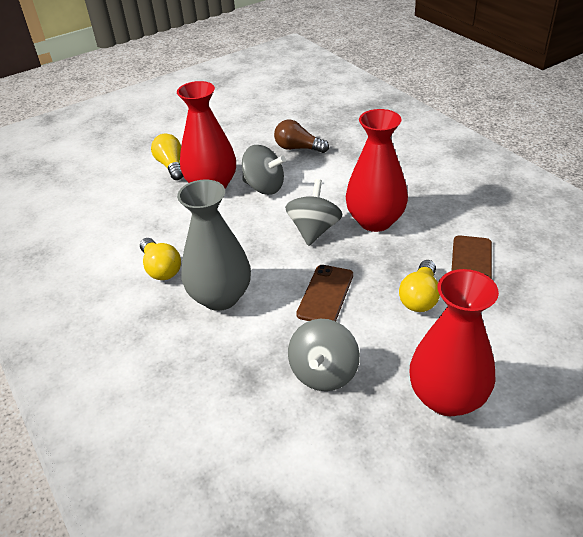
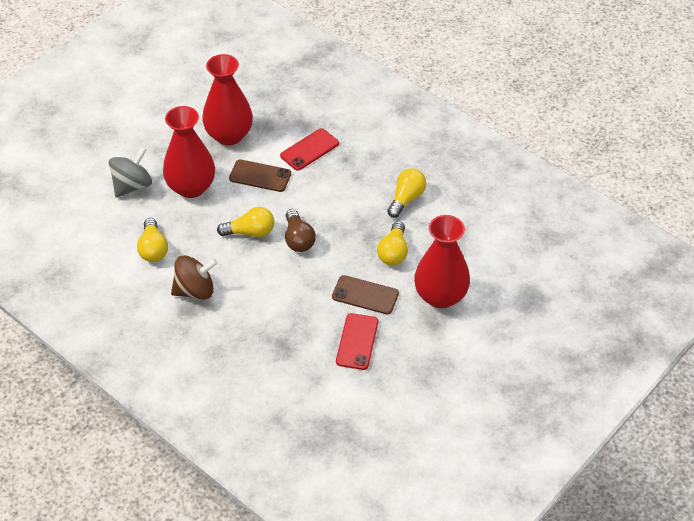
brown spinning top: 0 -> 1
grey spinning top: 3 -> 1
grey vase: 1 -> 0
red phone: 0 -> 2
yellow light bulb: 3 -> 4

